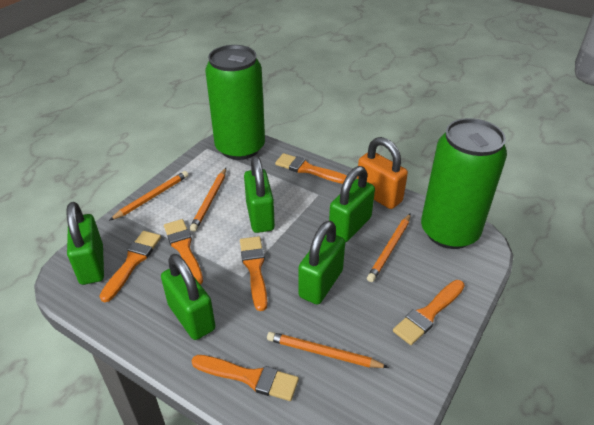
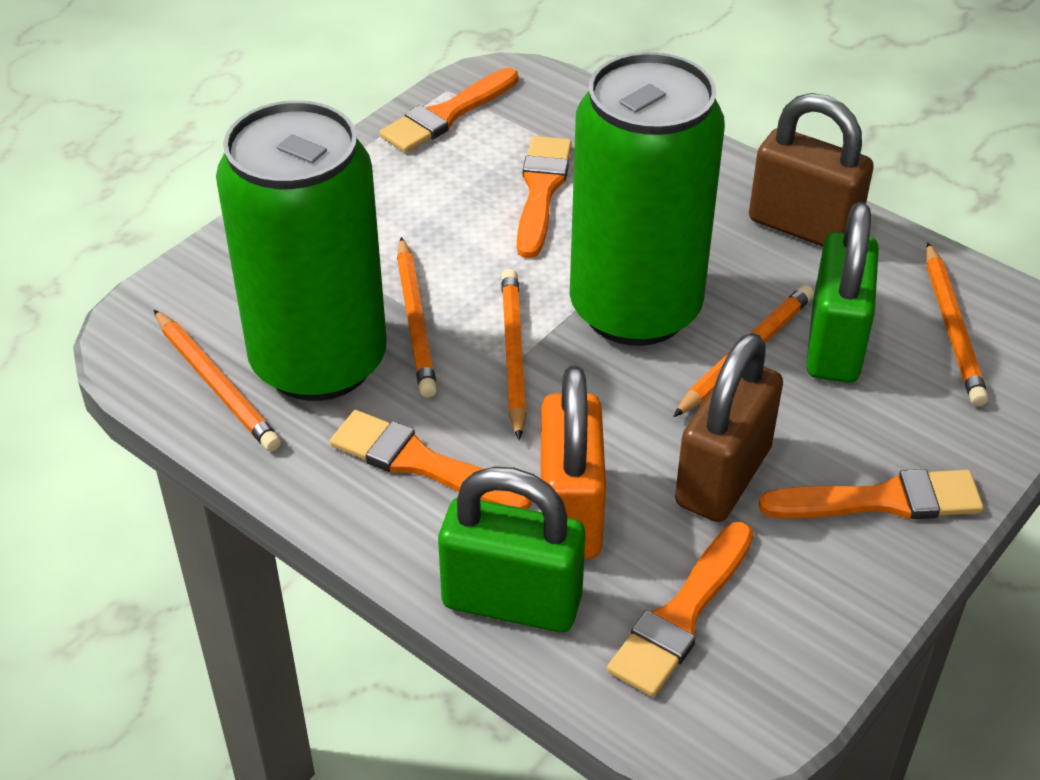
brown padlock: 0 -> 2
green padlock: 5 -> 2
orange brush: 6 -> 5
orange pencil: 4 -> 5

